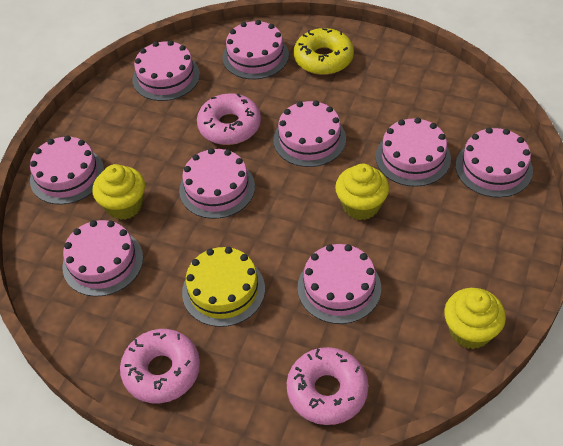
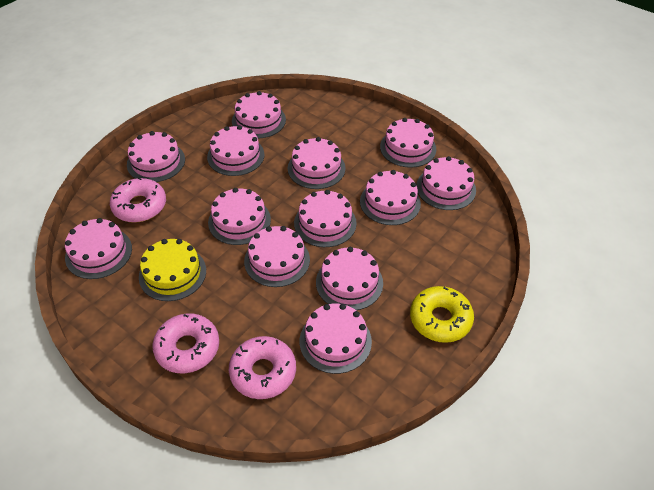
pink cake: 9 -> 13
yellow cupcake: 3 -> 0

